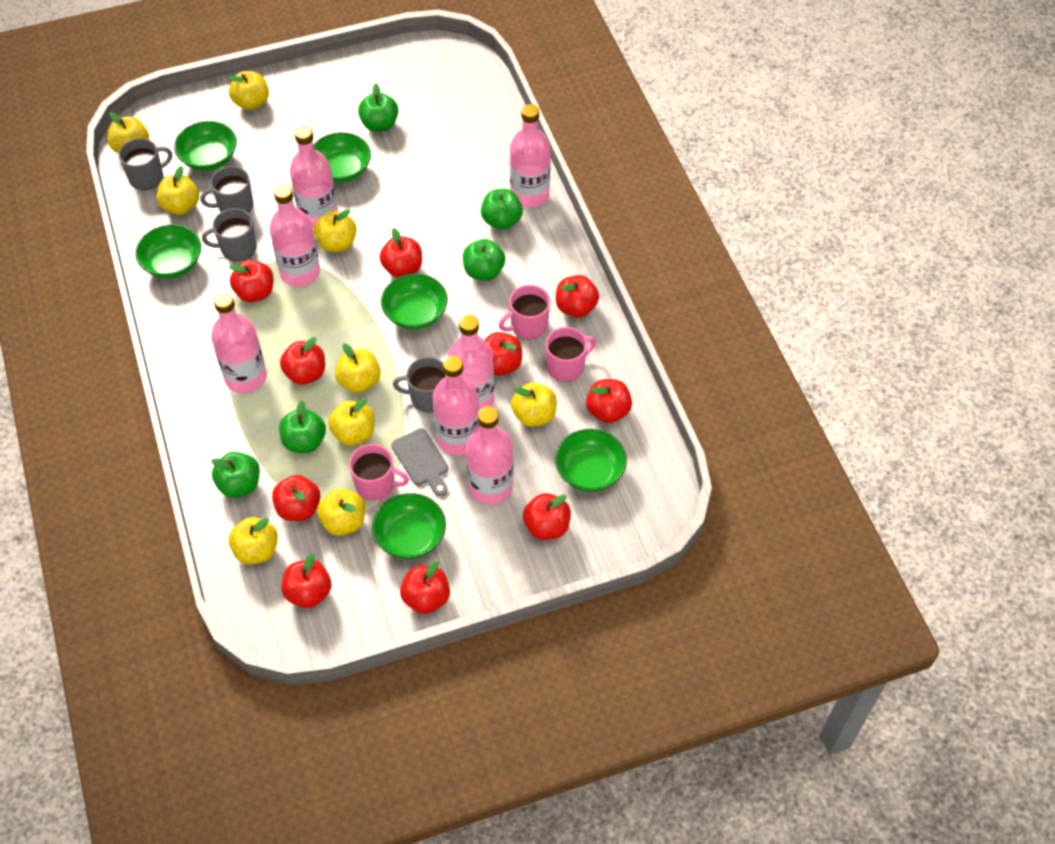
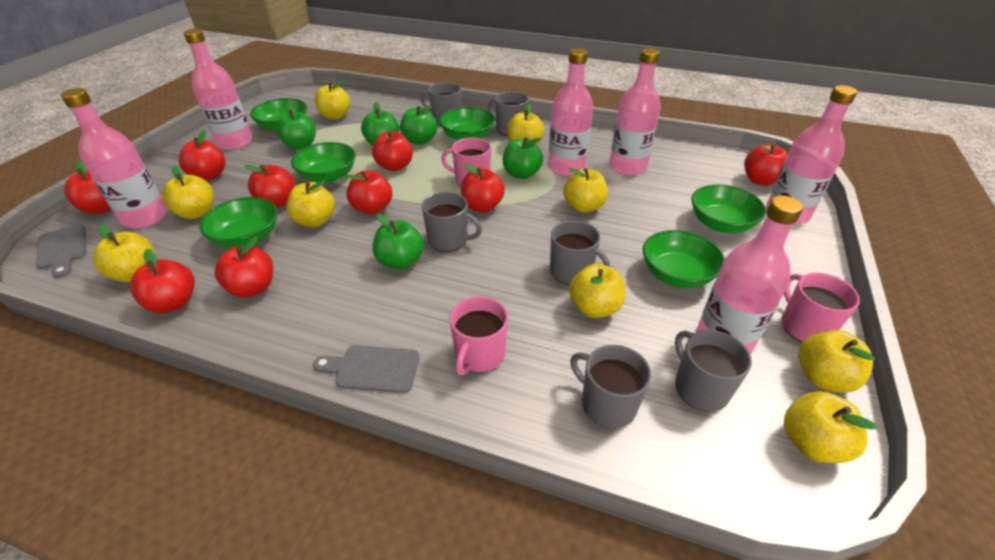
grey cutting board: 1 -> 2
grey mug: 4 -> 6
pink bottle: 7 -> 6
red apple: 10 -> 9

